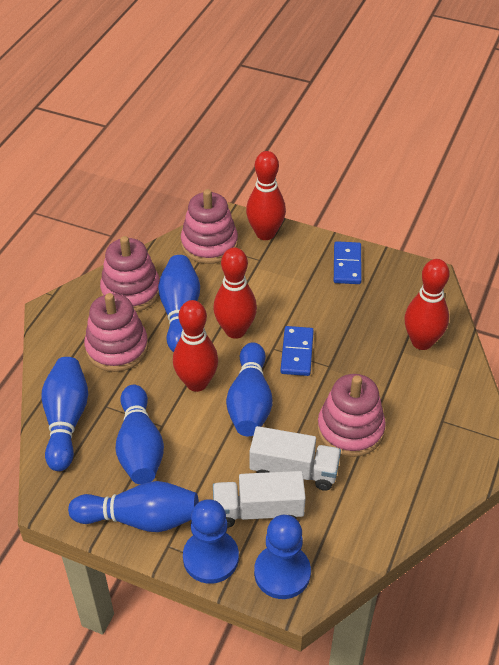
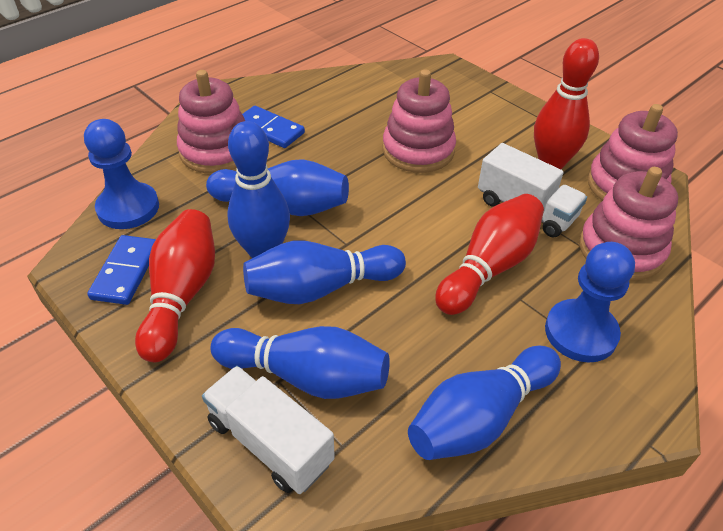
red bowling pin: 4 -> 3

